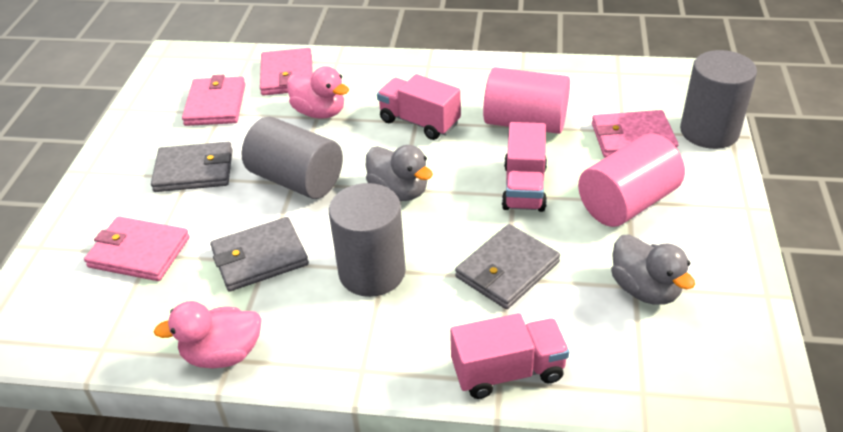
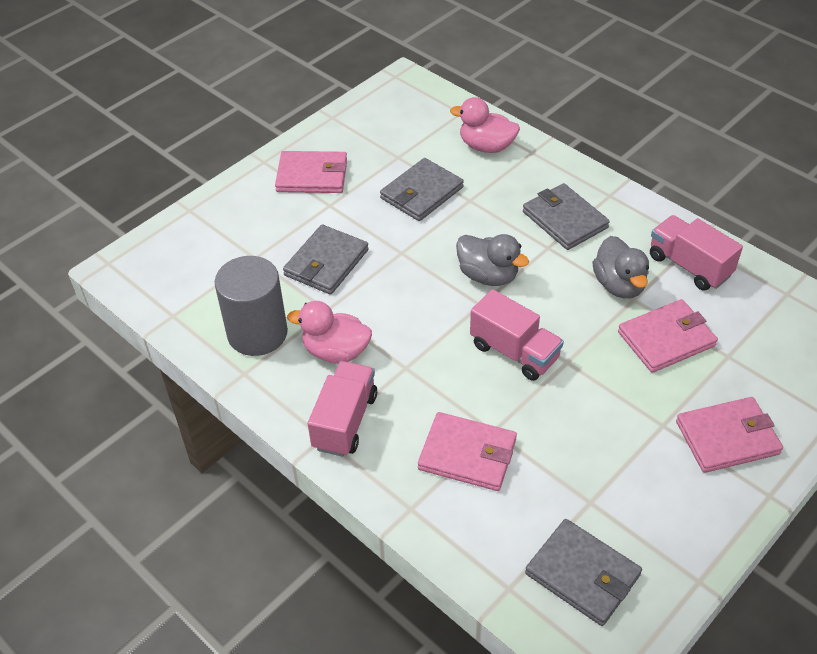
grey cylinder: 3 -> 1
grey wallet: 3 -> 4
pink cylinder: 2 -> 0

